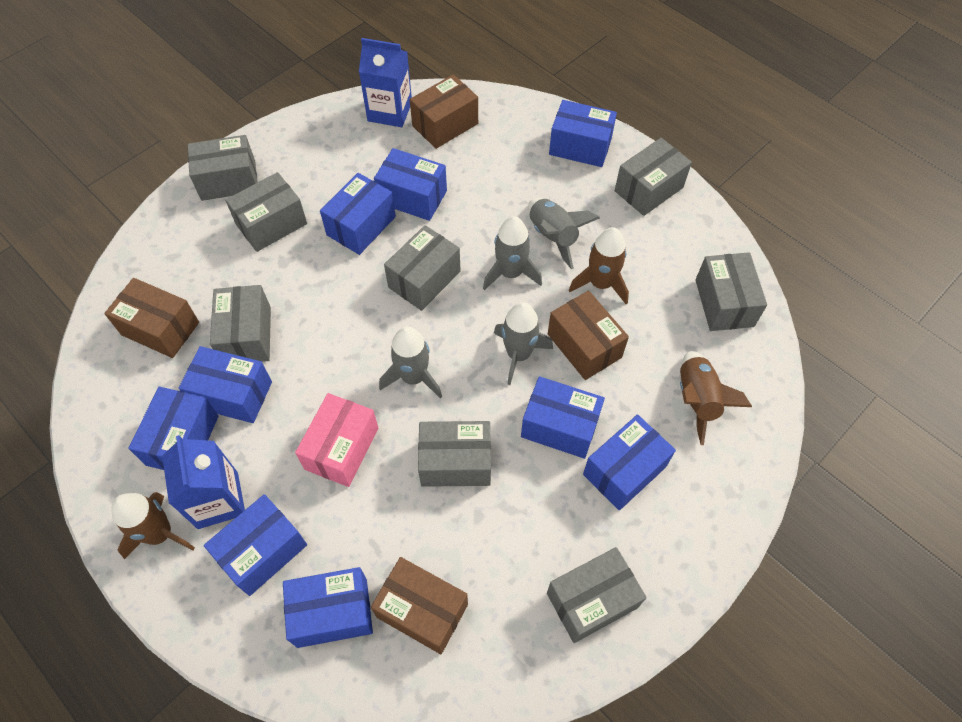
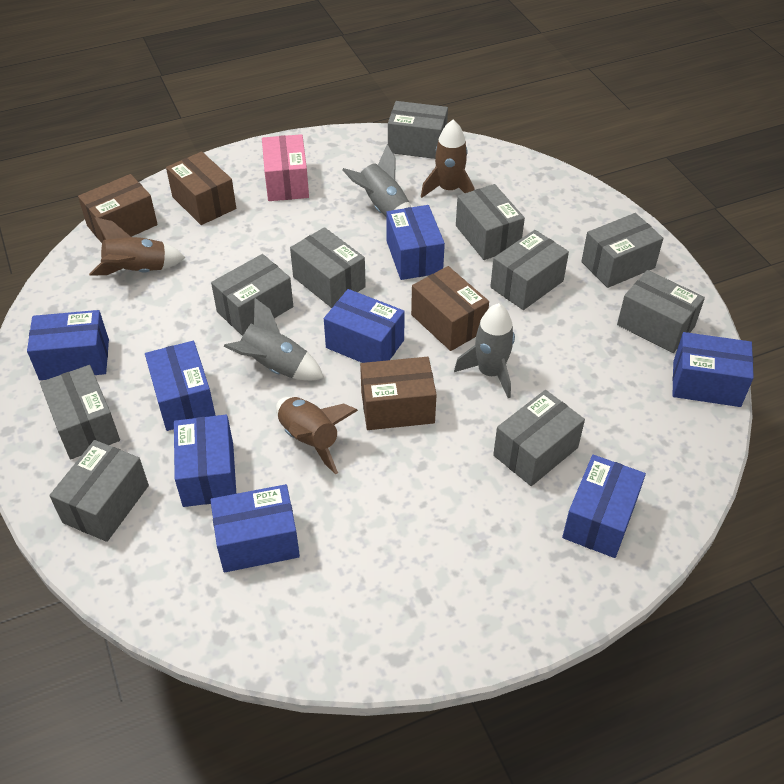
blue box: 9 -> 8
blue carton: 2 -> 0
grey box: 8 -> 10
grey rocket: 4 -> 3

